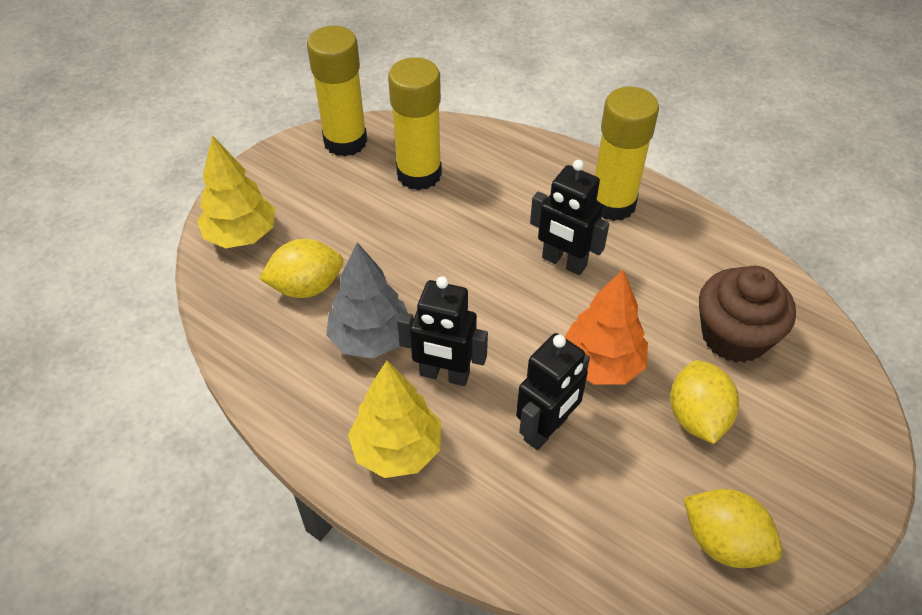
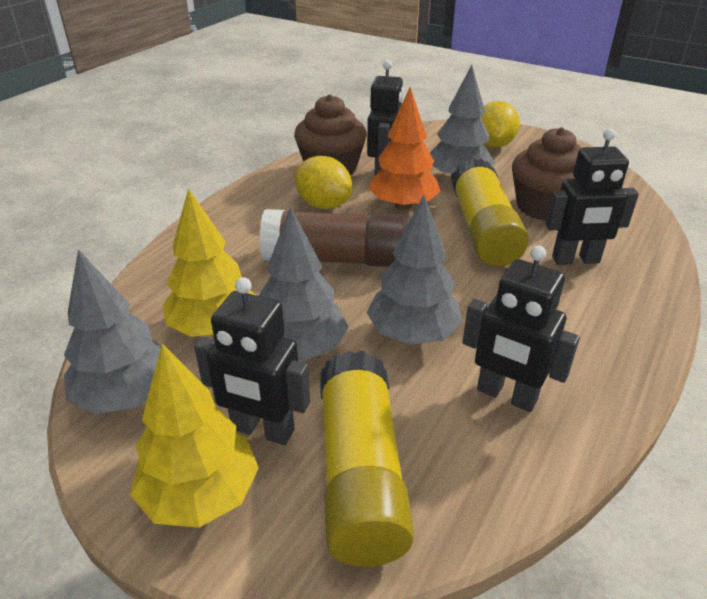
black robot: 3 -> 4
brown cupcake: 1 -> 2
brown glue stick: 0 -> 1
grey tree: 1 -> 4
yellow glue stick: 3 -> 2
yellow lemon: 3 -> 2

